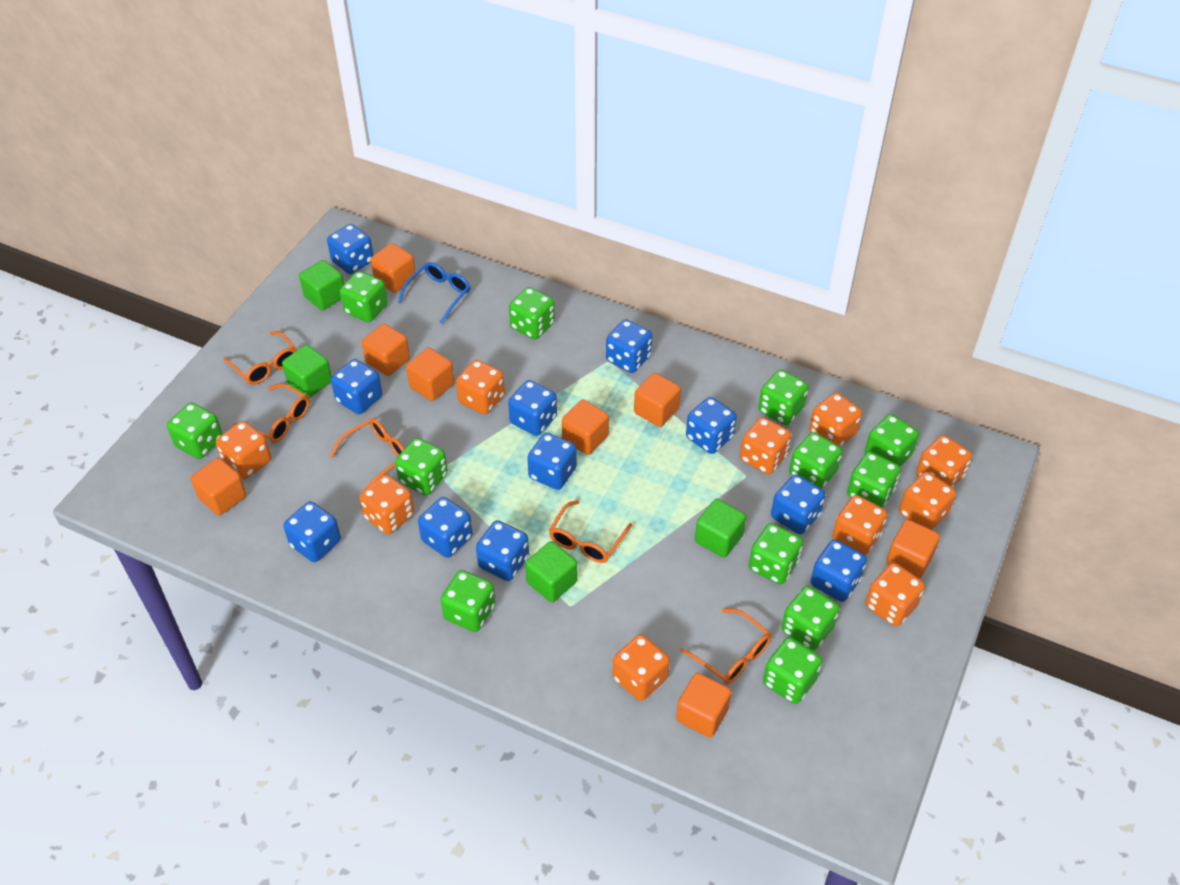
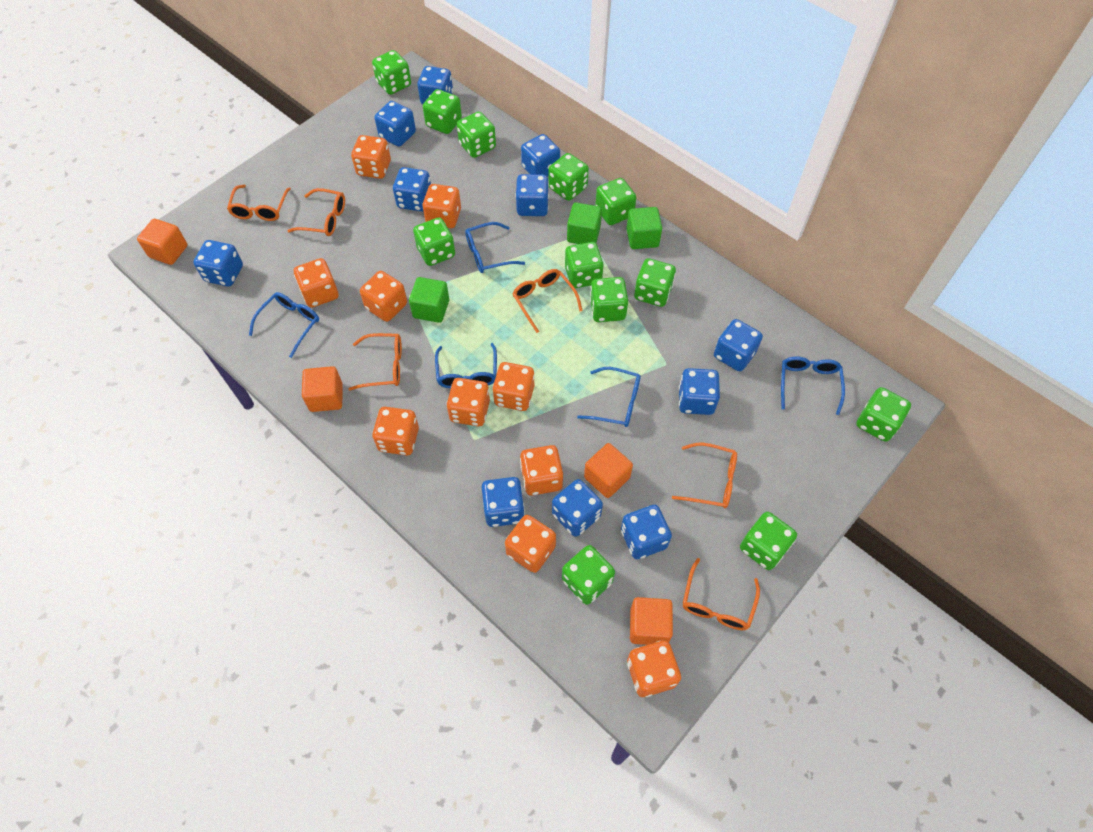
blue glasses: 1 -> 5
green cube: 4 -> 3
orange cube: 8 -> 4
orange glasses: 5 -> 6

